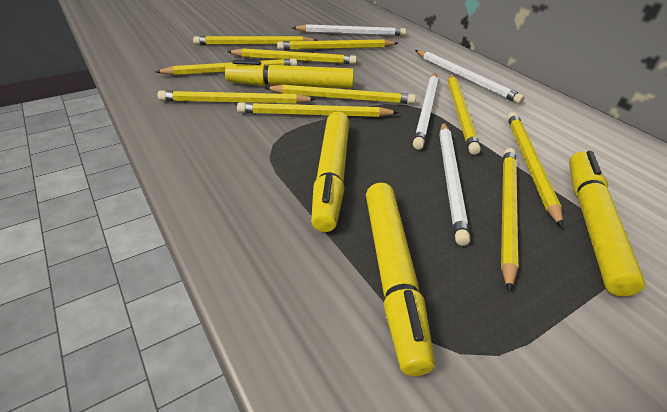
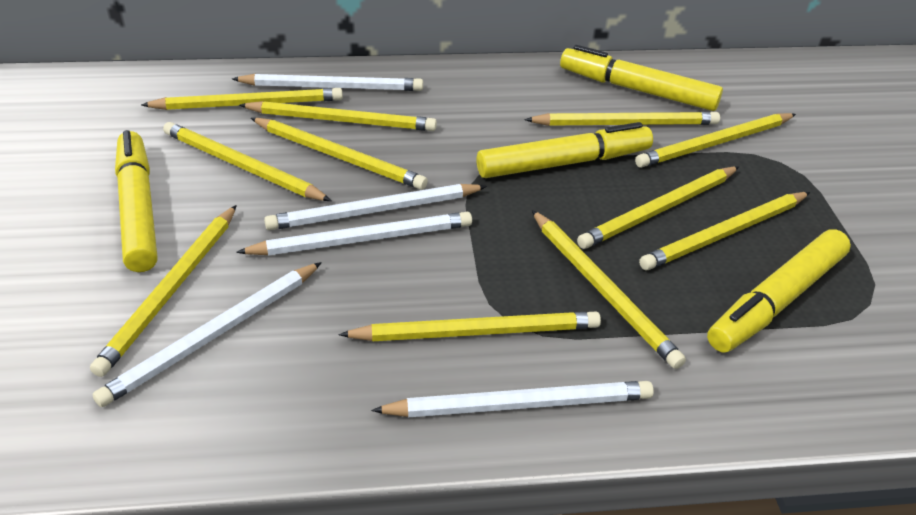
white pencil: 4 -> 5
yellow pencil: 10 -> 11

